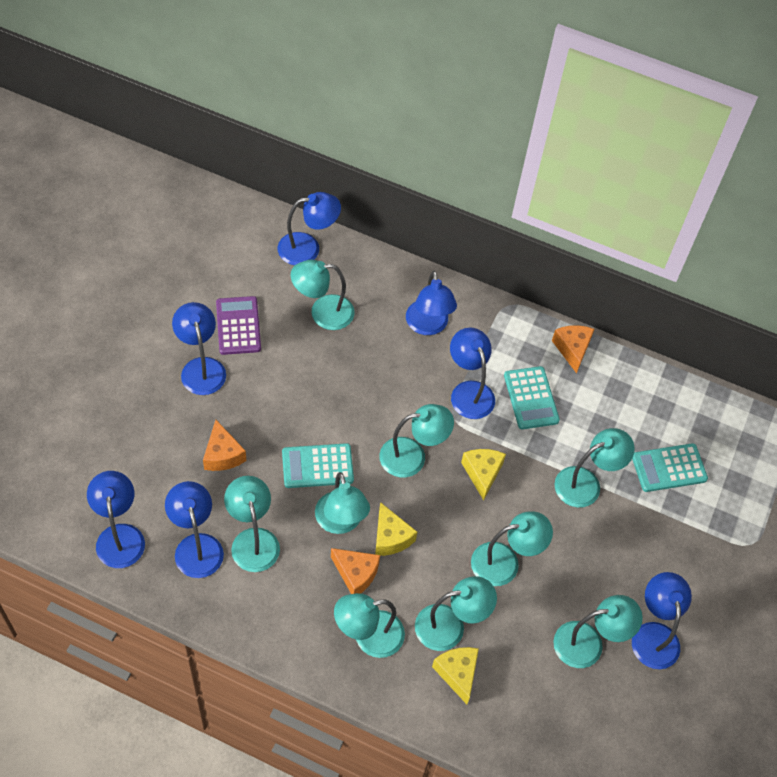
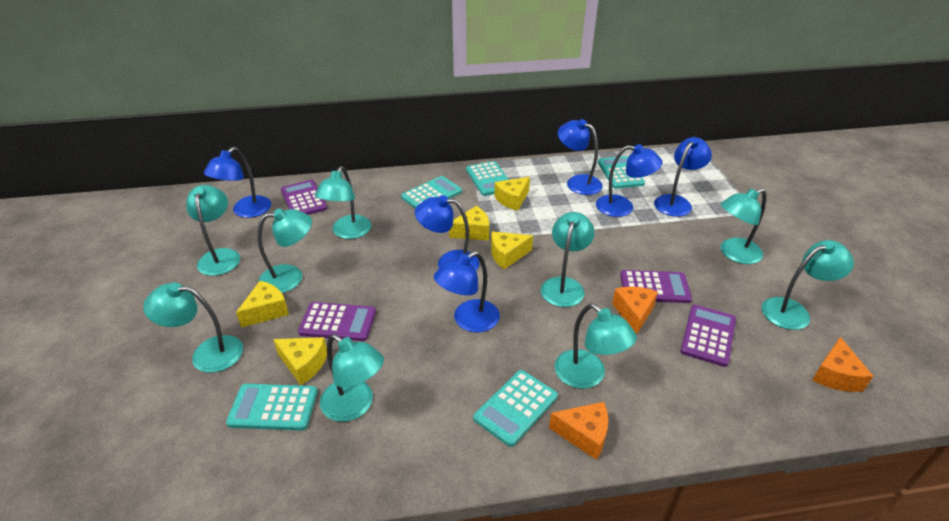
blue lamp: 7 -> 6
purple calculator: 1 -> 4
turquoise calculator: 3 -> 5
yellow cheese: 3 -> 5

